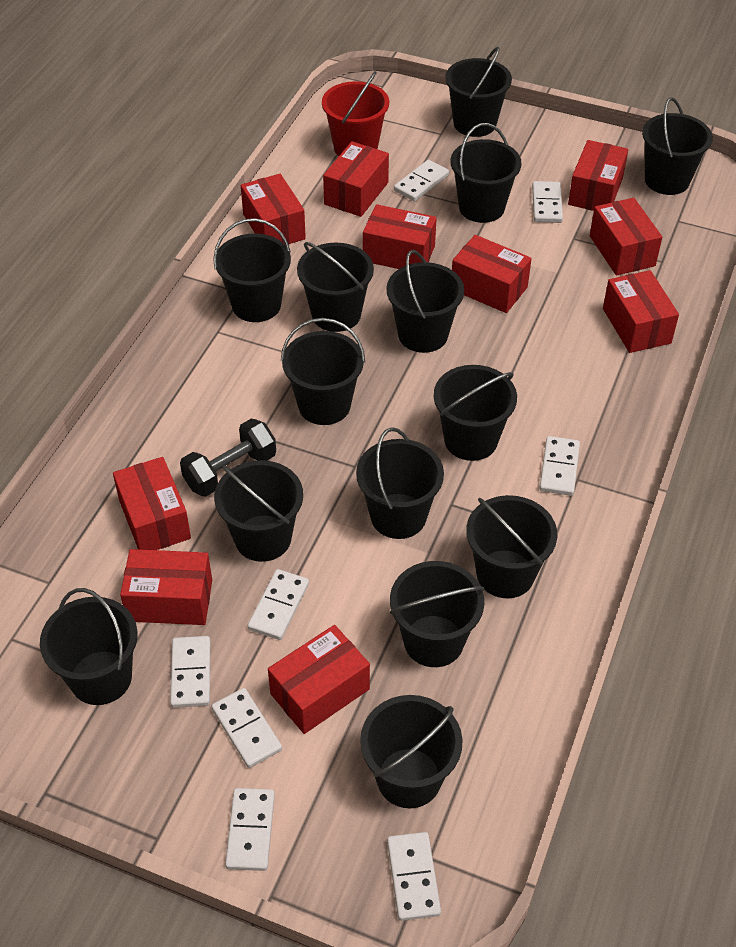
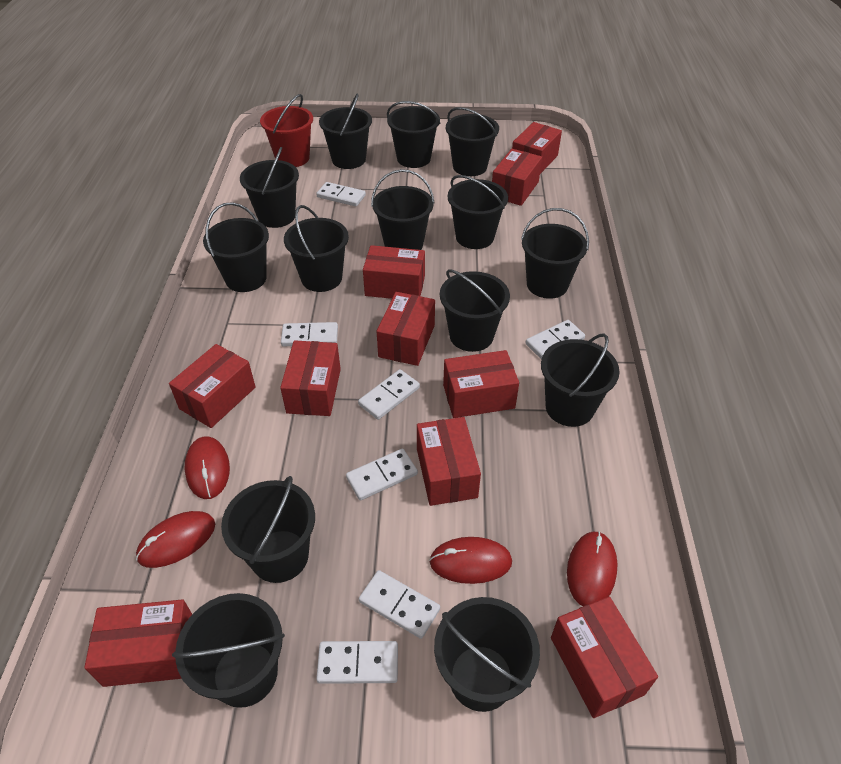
black dumbbell: 1 -> 0
red mouse: 0 -> 4
white domino: 8 -> 7

